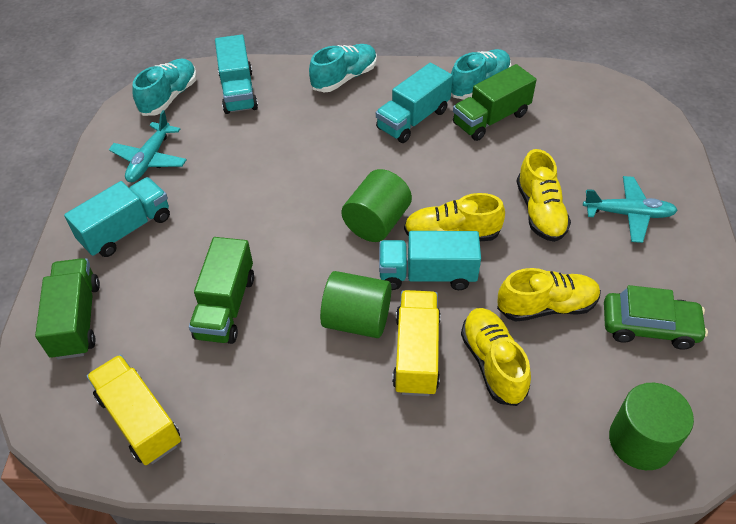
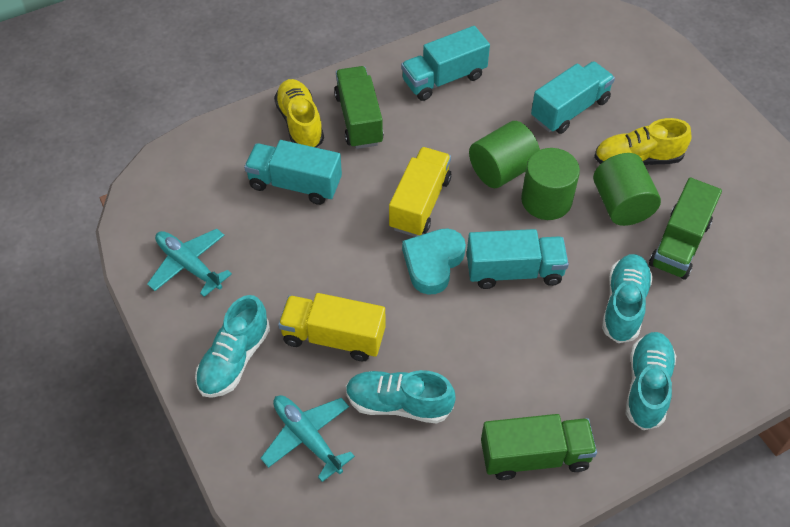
green car: 1 -> 0
turquoise heart: 0 -> 1
turquoise shoe: 3 -> 4
yellow shoe: 4 -> 2

